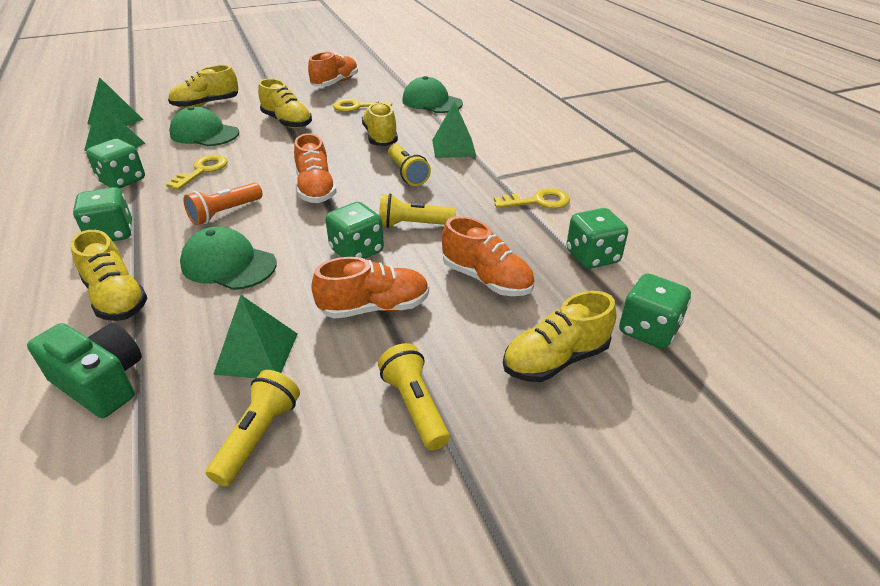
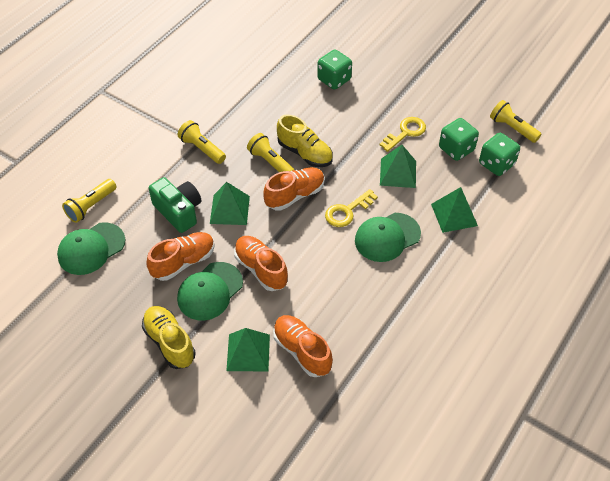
green dice: 5 -> 3
orange flashlight: 1 -> 0
yellow key: 3 -> 2
yellow shoe: 5 -> 2

